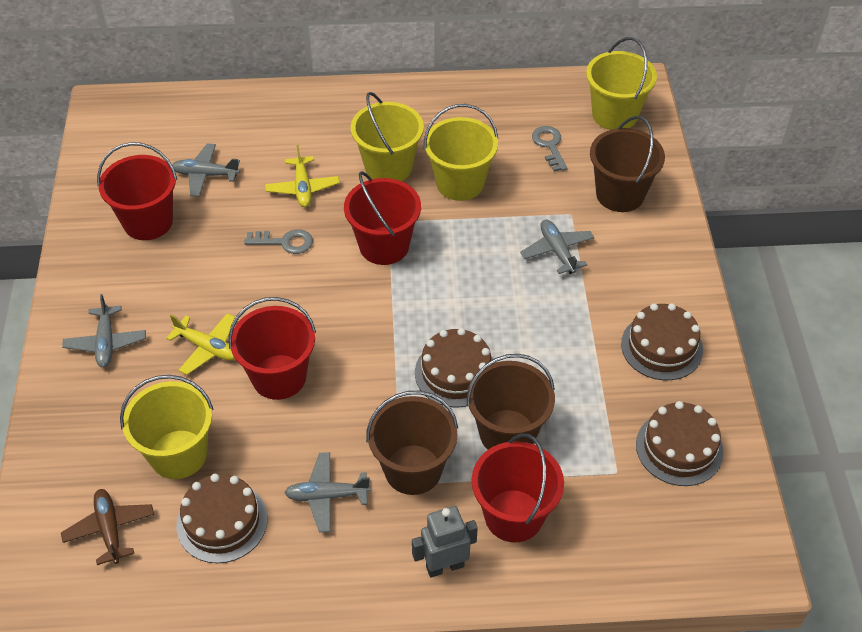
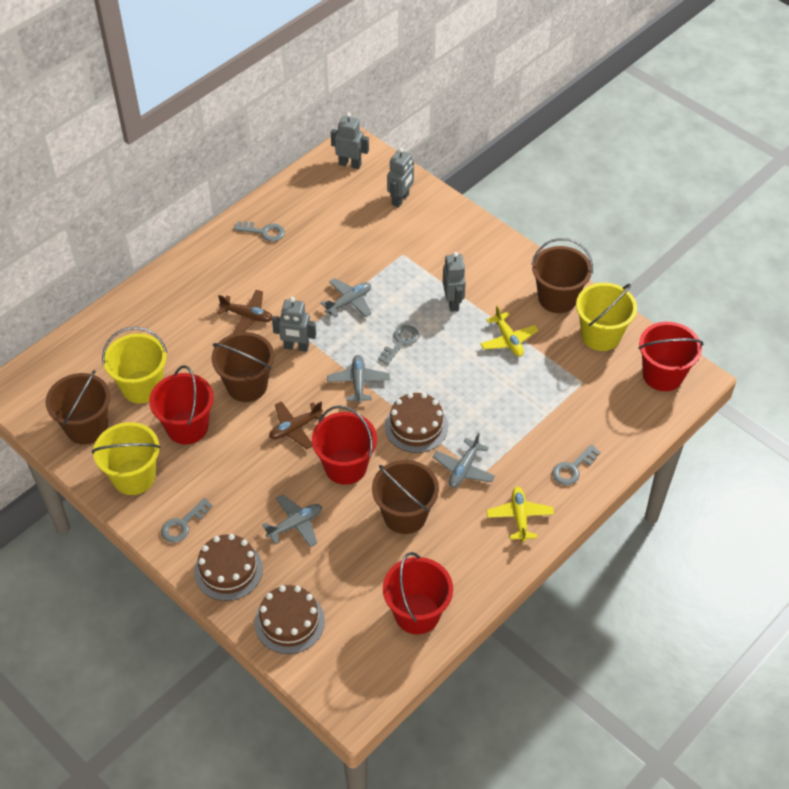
brown bucket: 3 -> 4
brown cake: 4 -> 3
brown plane: 1 -> 2
grey key: 2 -> 4
grey robot: 1 -> 4
yellow bucket: 4 -> 3

